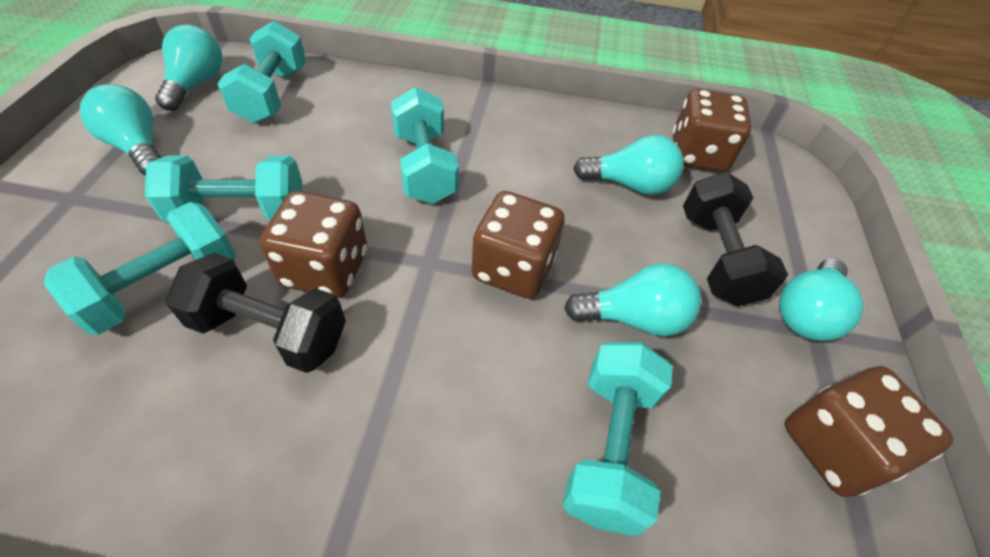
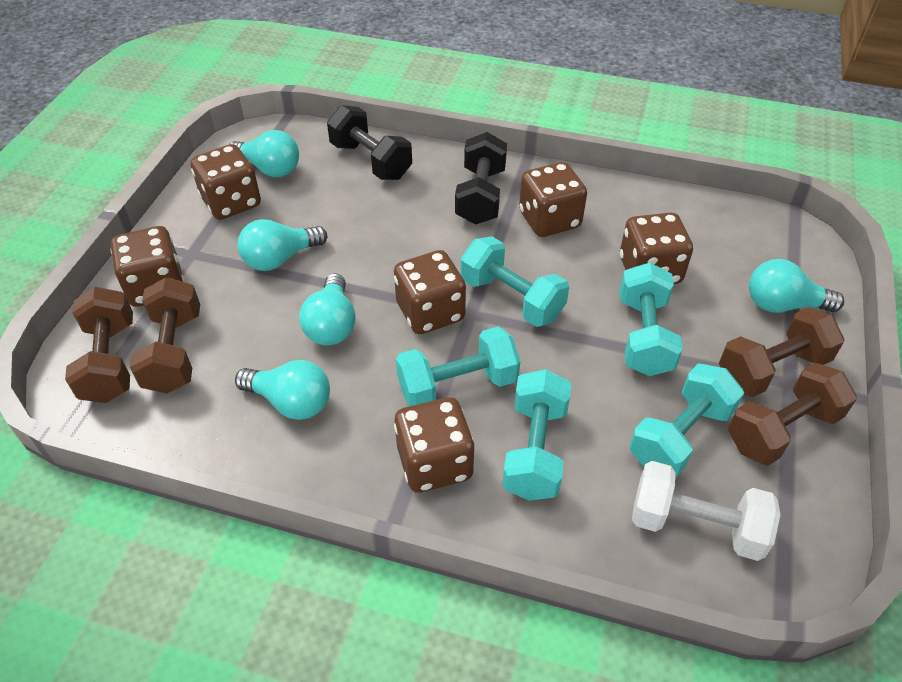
brown dice: 4 -> 6
brown dumbbell: 0 -> 4
white dumbbell: 0 -> 1

